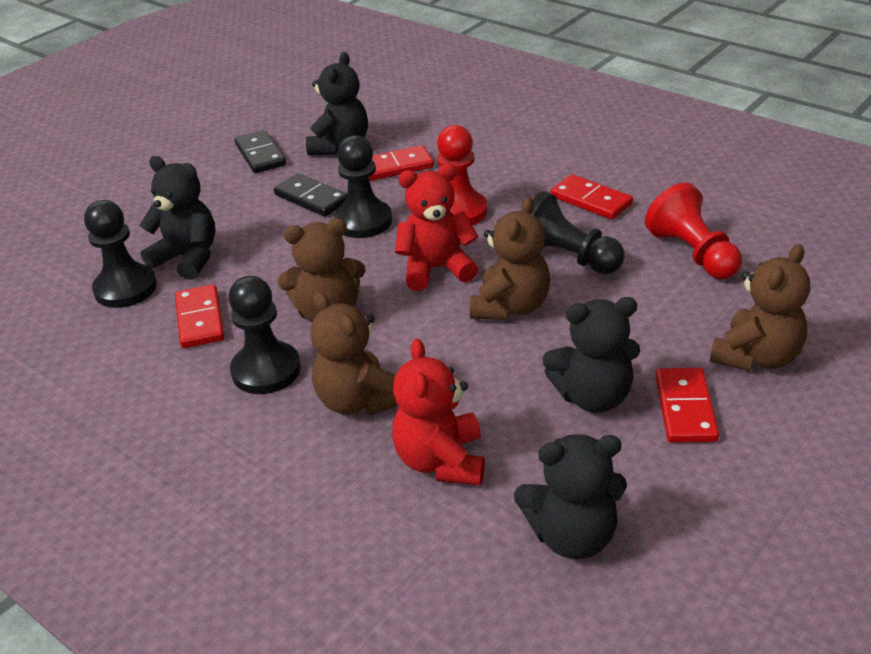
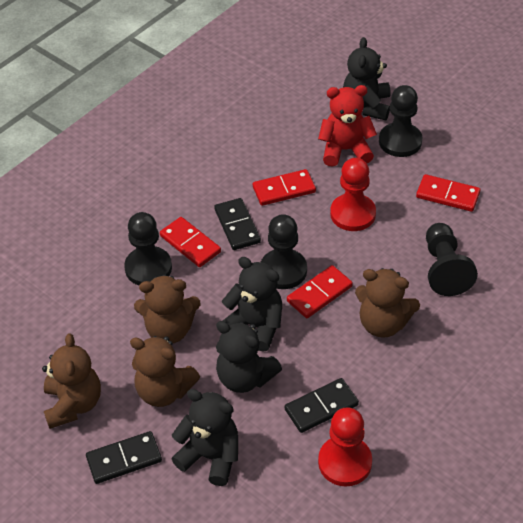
black domino: 2 -> 3
red teddy bear: 2 -> 1

